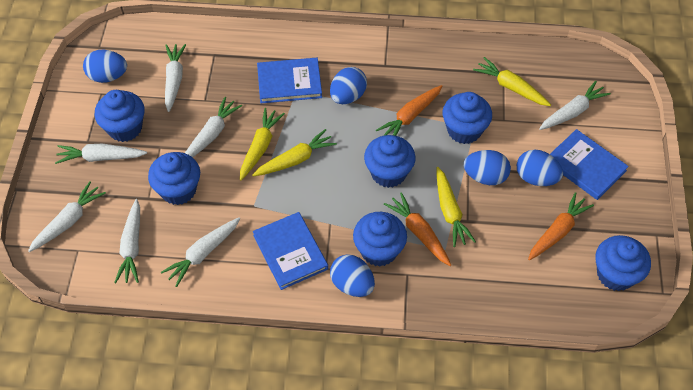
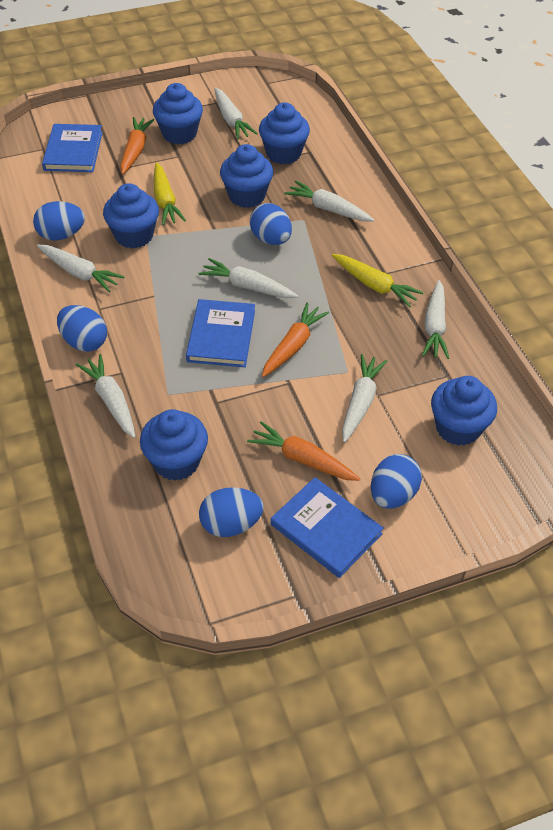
yellow carrot: 4 -> 2

